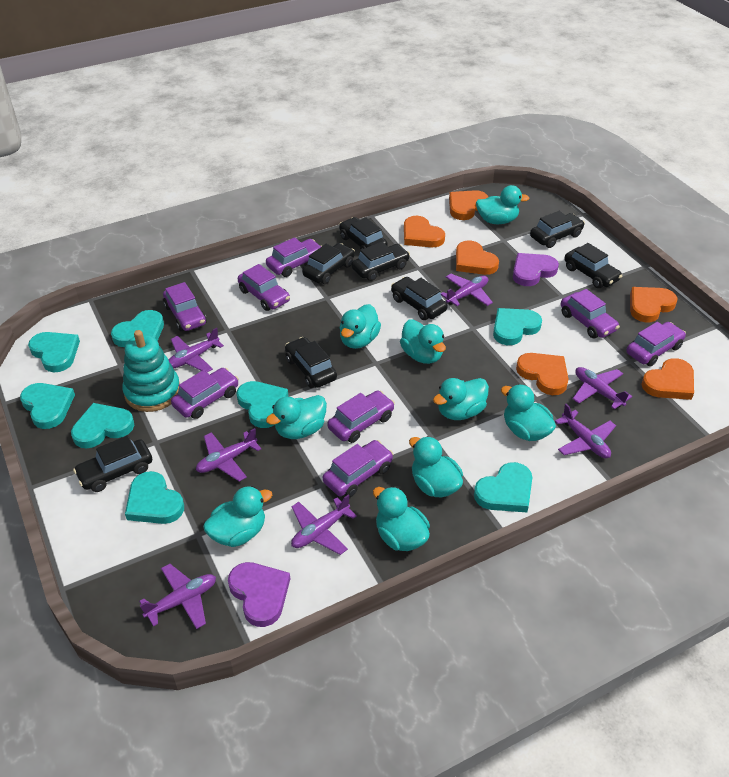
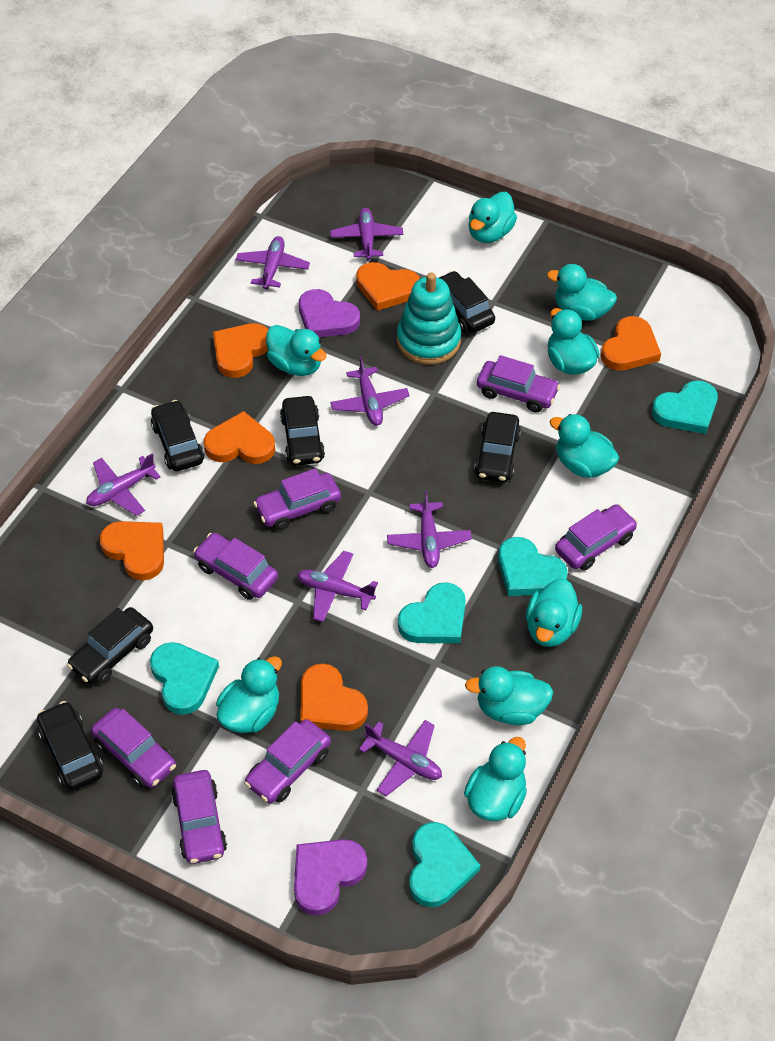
black car: 8 -> 6
purple car: 8 -> 7
turquoise heart: 8 -> 5

